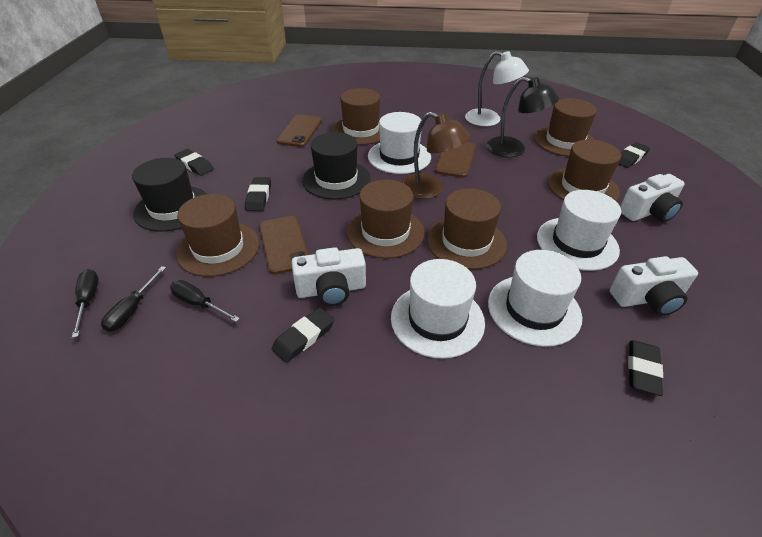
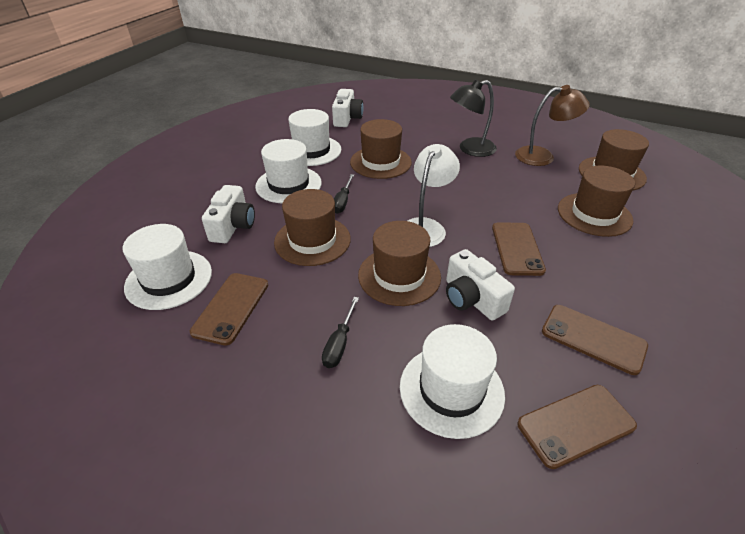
black eraser: 5 -> 0
black hat: 2 -> 0
black screwdriver: 3 -> 2
brown hat: 6 -> 5
brown phone: 3 -> 4

